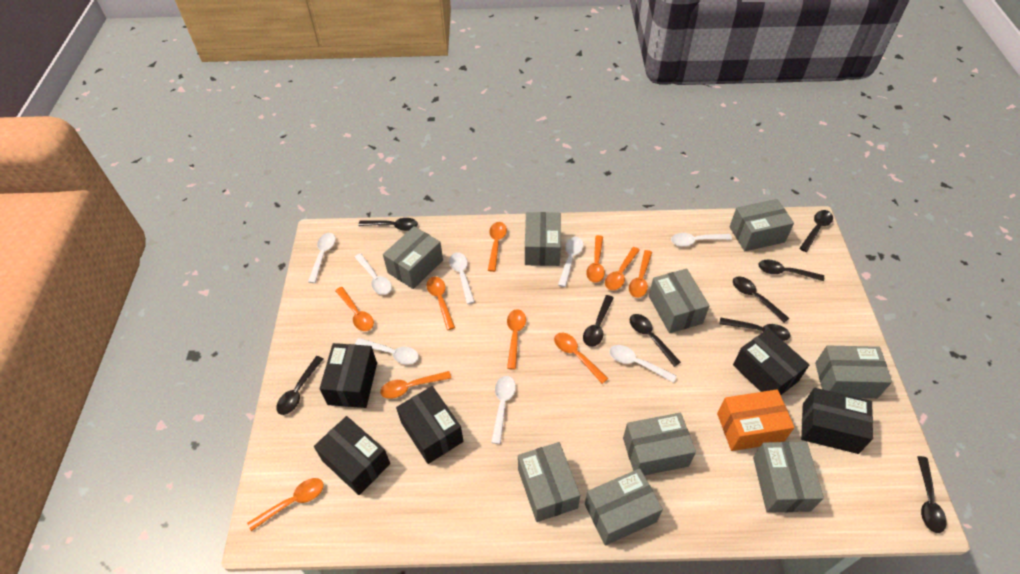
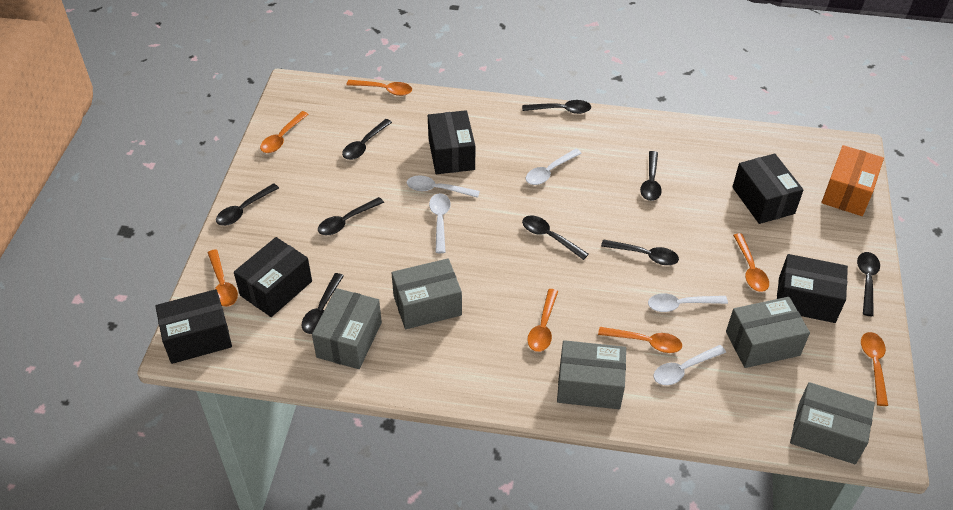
grey box: 9 -> 5
orange spoon: 10 -> 7
white spoon: 8 -> 5

